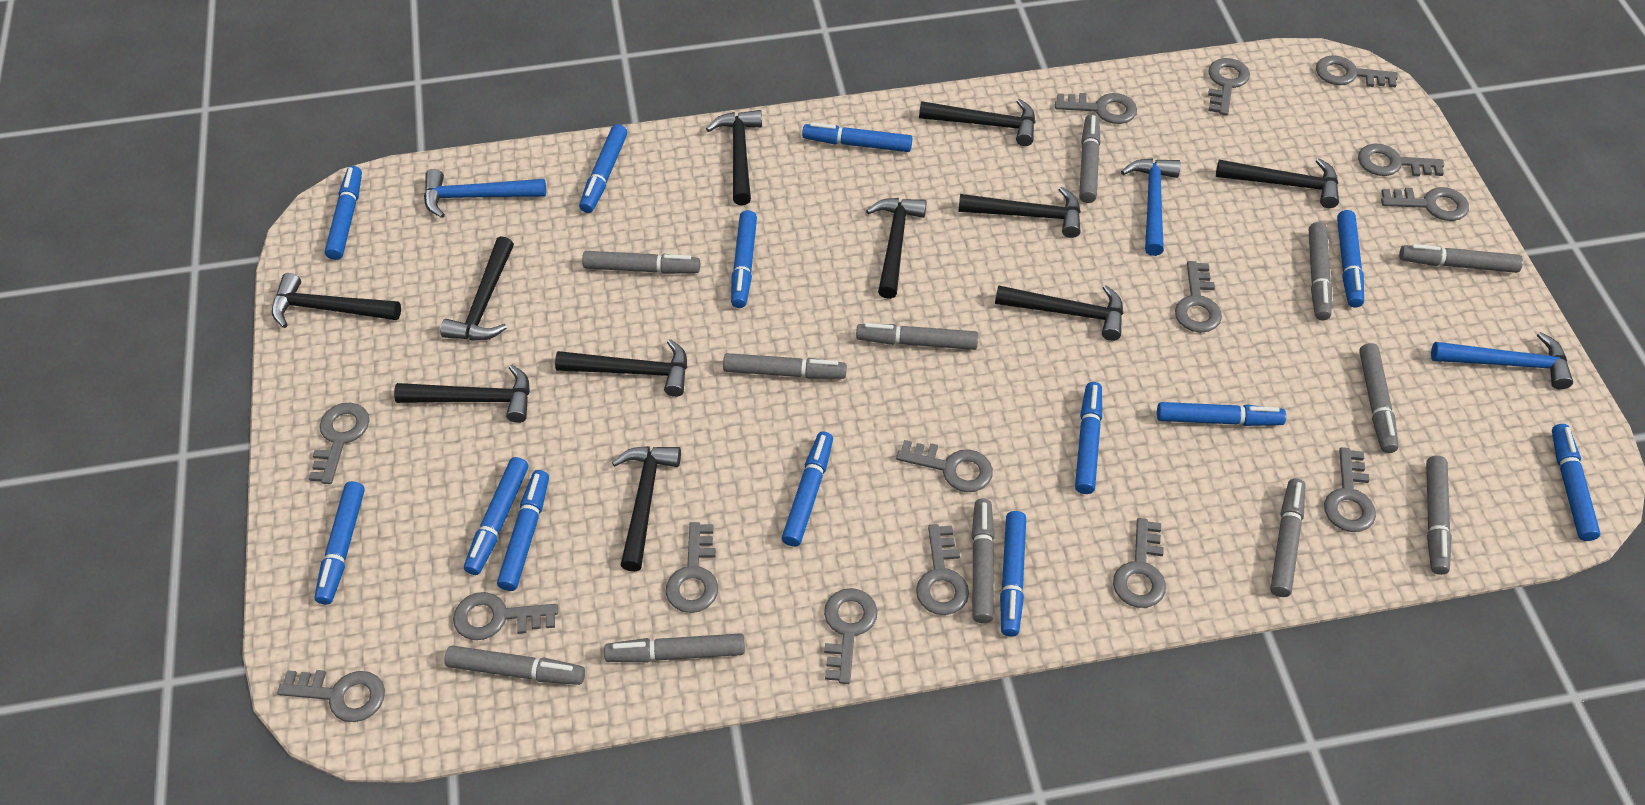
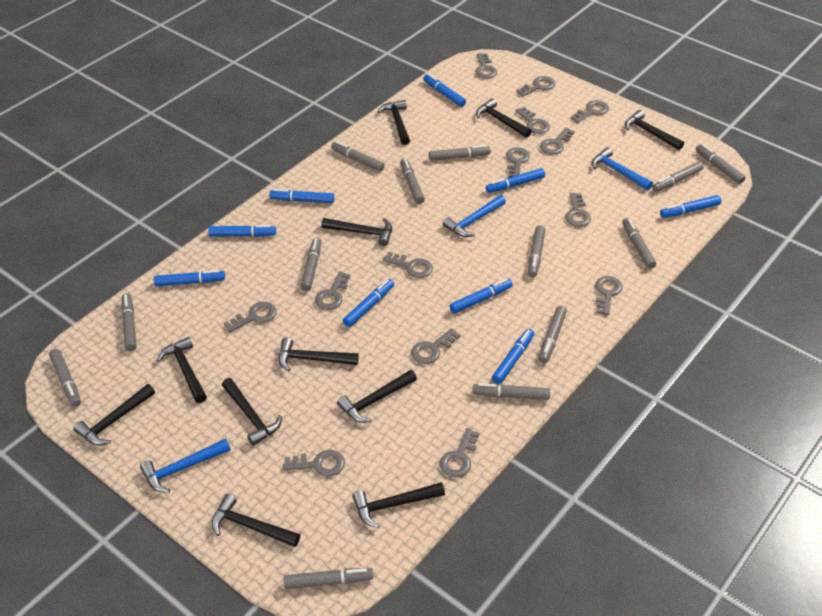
blue marker: 13 -> 9
grey key: 15 -> 14
grey marker: 12 -> 13

